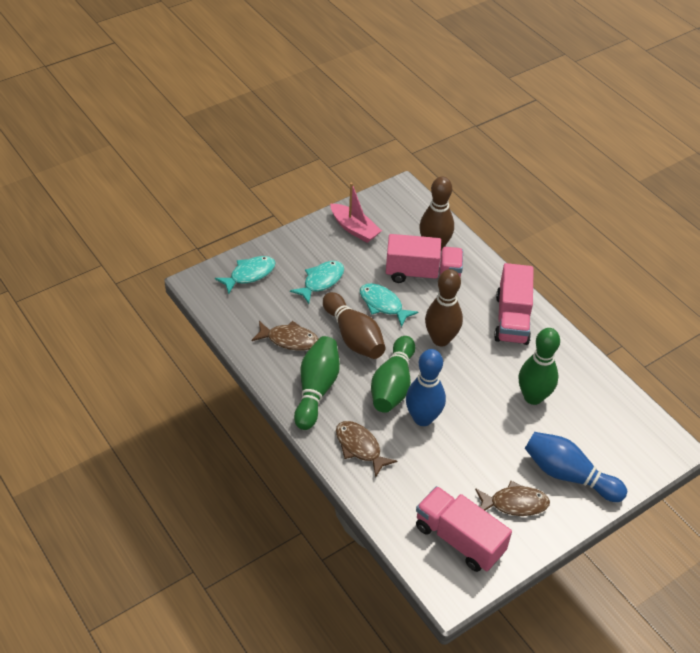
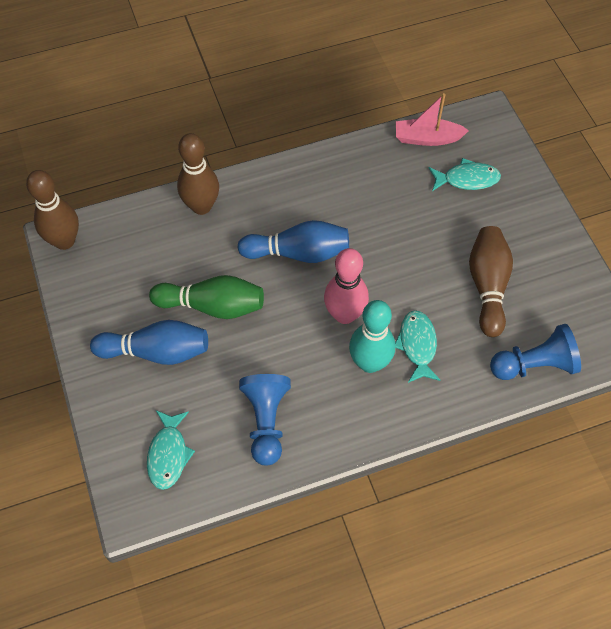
blue pawn: 0 -> 2
brown fish: 3 -> 0
green bowling pin: 3 -> 1
pink bowling pin: 0 -> 1
pink truck: 3 -> 0
turquoise bowling pin: 0 -> 1

